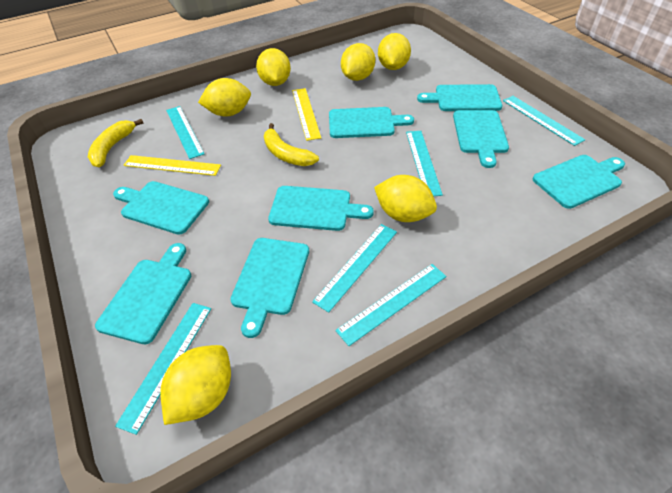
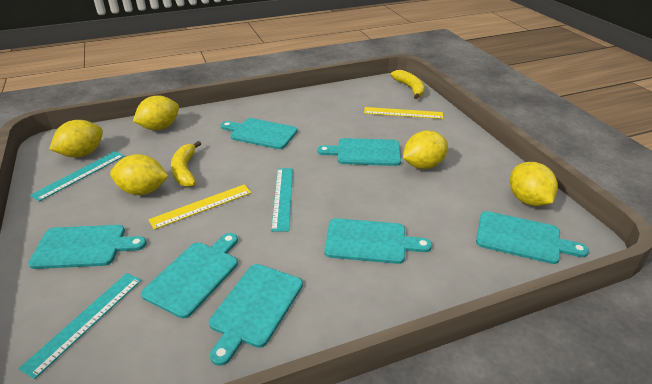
turquoise cutting board: 8 -> 7
turquoise ruler: 6 -> 3
yellow lemon: 6 -> 5

